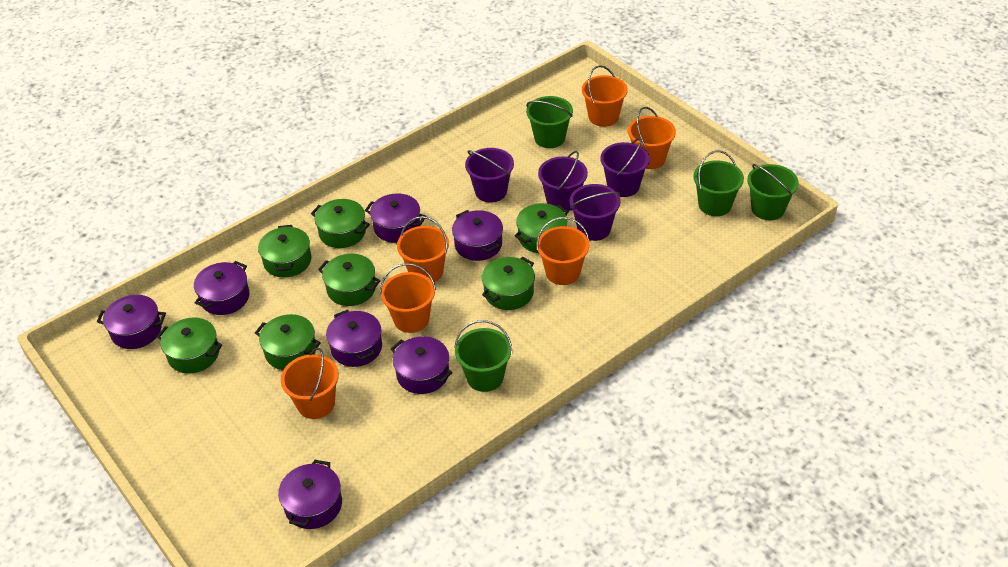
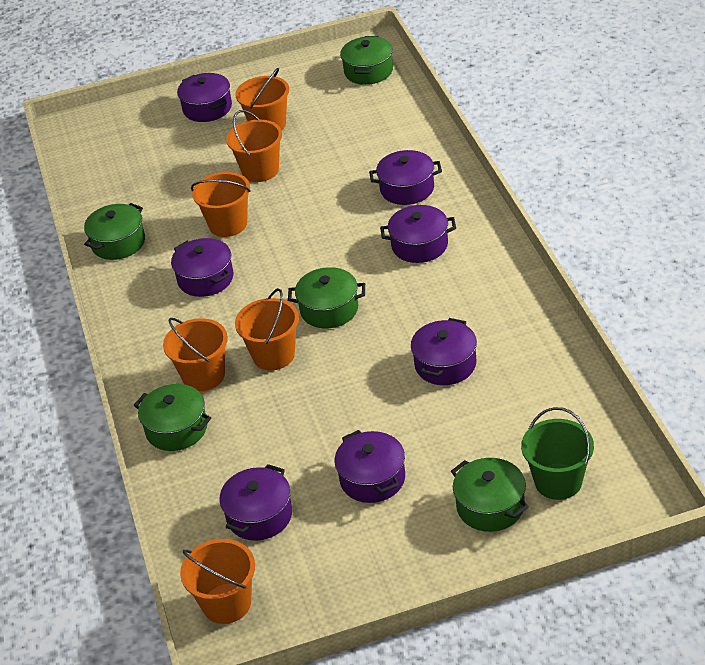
green bucket: 4 -> 1
green pot: 7 -> 5
purple bucket: 4 -> 0

